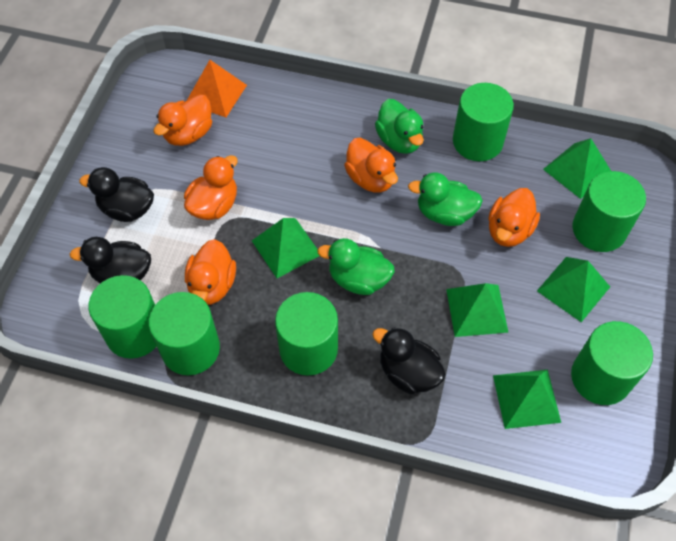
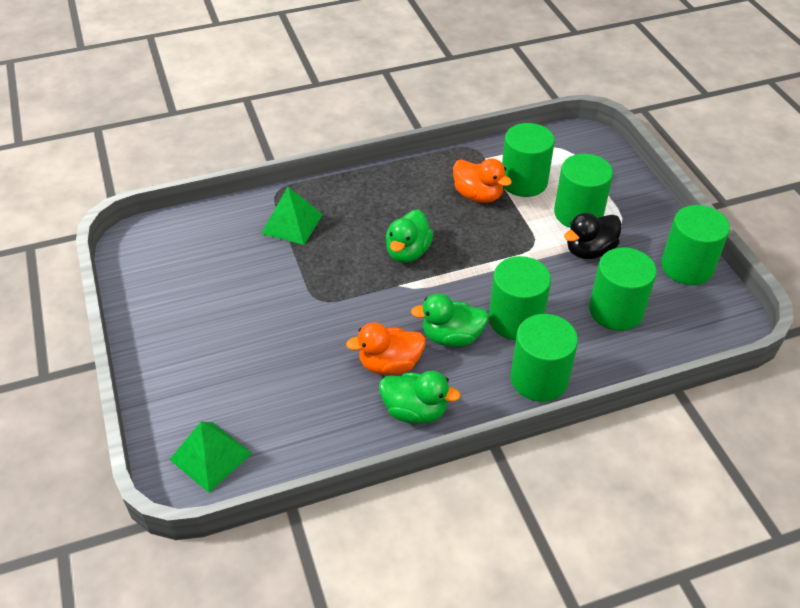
black duck: 3 -> 1
green pyramid: 5 -> 2
orange duck: 5 -> 2
orange pyramid: 1 -> 0

